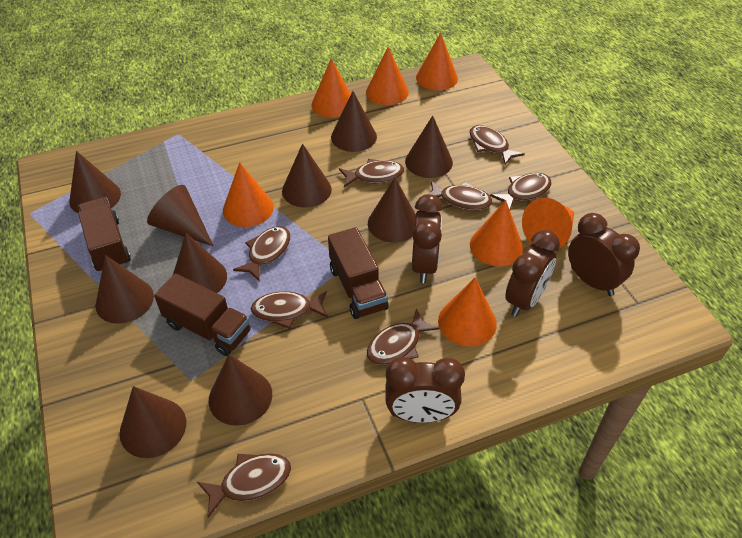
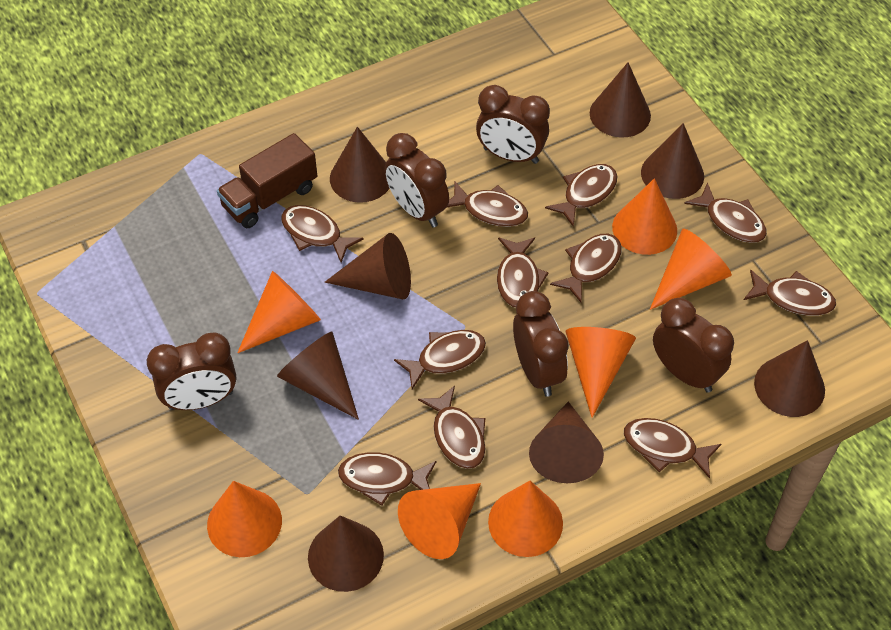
brown clock: 4 -> 5
brown cone: 10 -> 8
brown fish: 8 -> 11
brown truck: 3 -> 1

